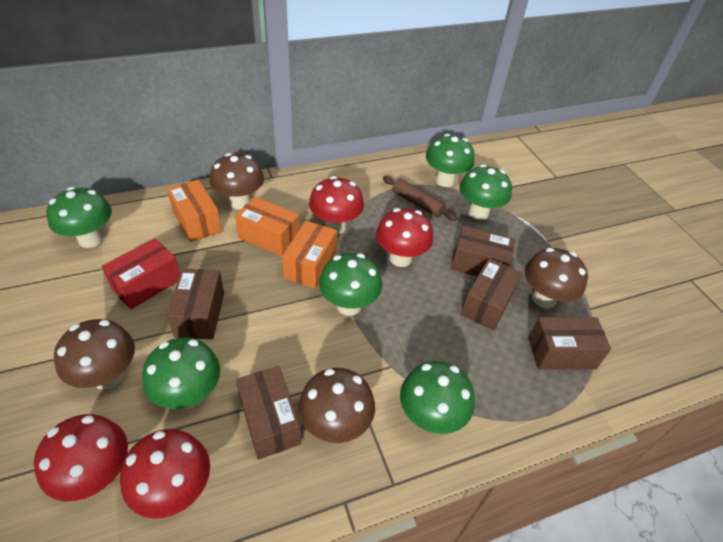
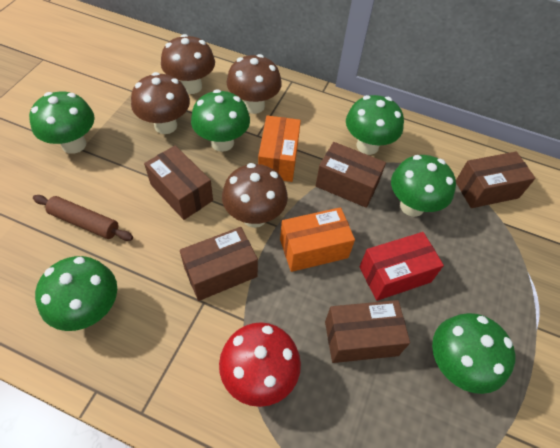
orange box: 3 -> 2
red mushroom: 4 -> 1

